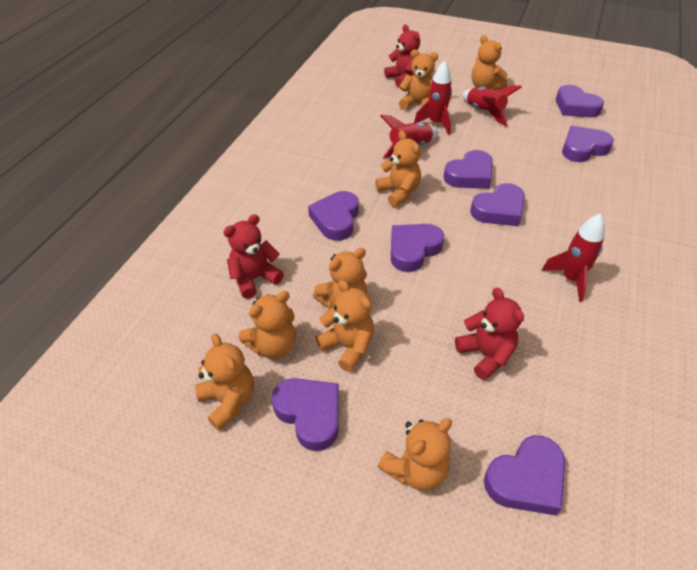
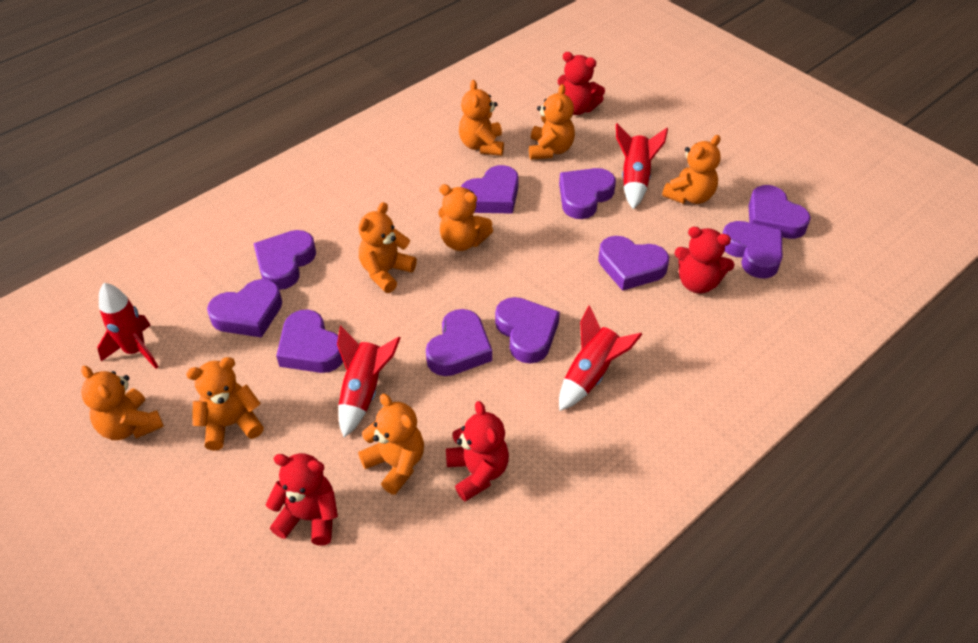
purple heart: 8 -> 10
red teddy bear: 3 -> 4

